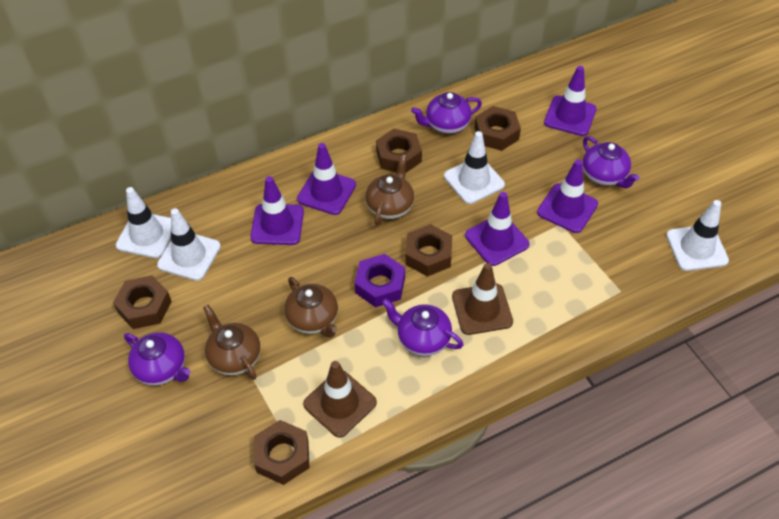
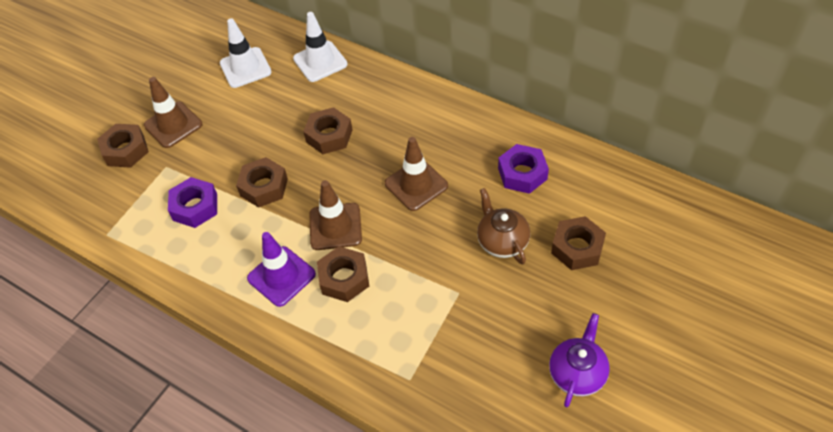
brown teapot: 3 -> 1
brown traffic cone: 2 -> 3
purple nut: 1 -> 2
purple teapot: 4 -> 1
purple traffic cone: 5 -> 1
white traffic cone: 4 -> 2

